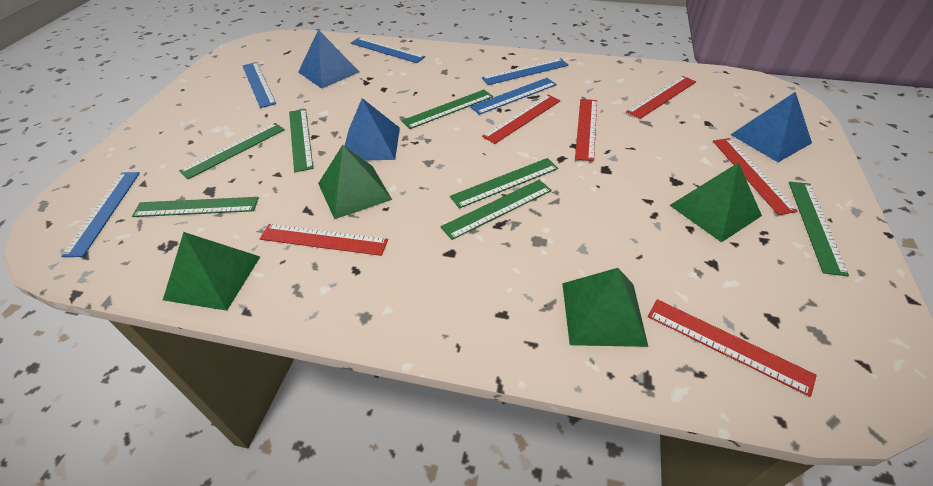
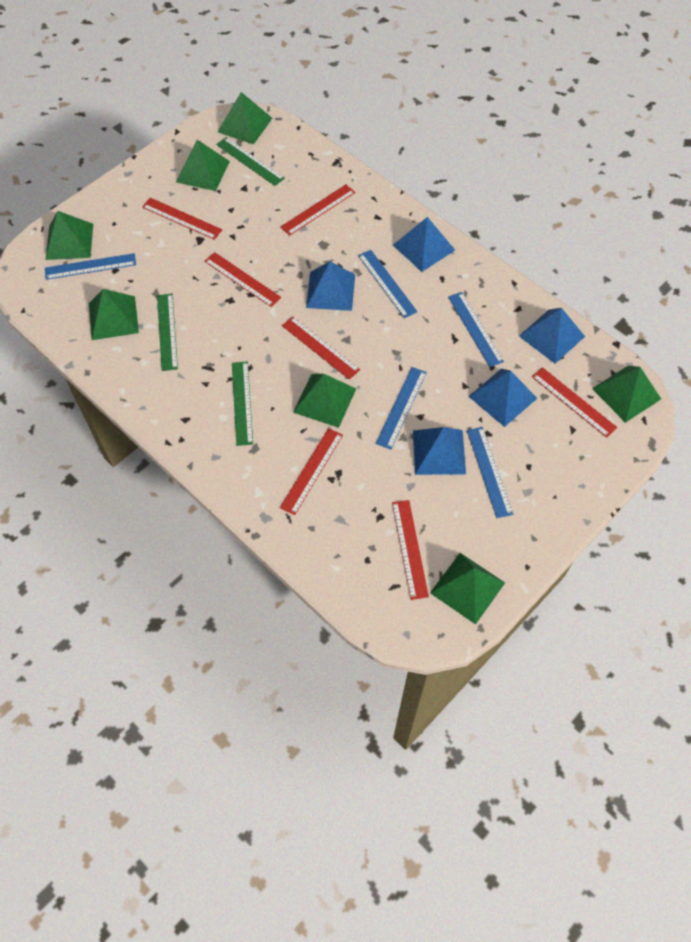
blue pyramid: 3 -> 5
green pyramid: 4 -> 7
green ruler: 7 -> 3
red ruler: 6 -> 7

